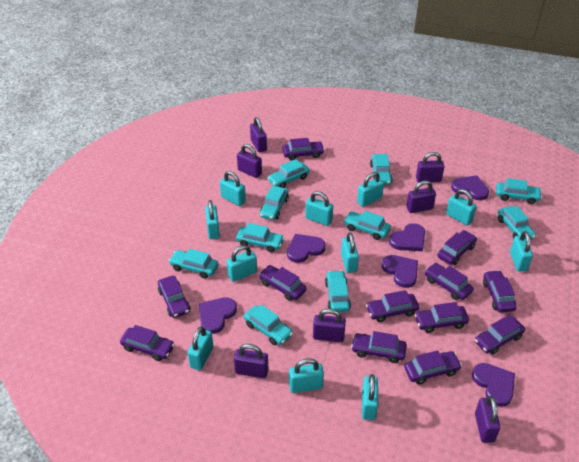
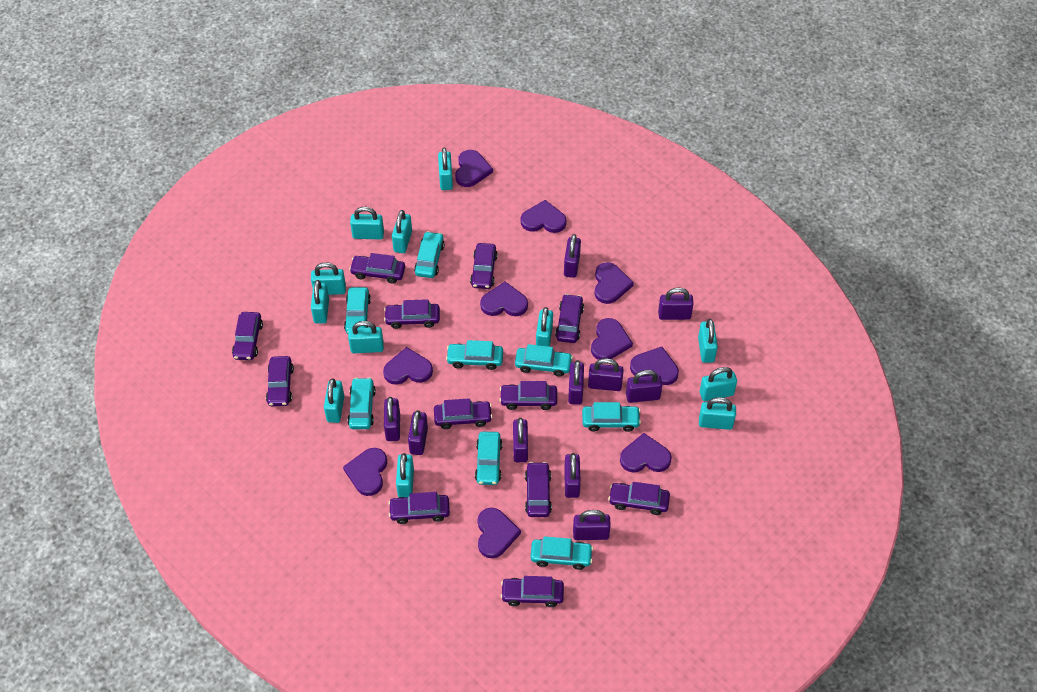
purple heart: 6 -> 10
purple padlock: 7 -> 10
turquoise car: 10 -> 8
turquoise padlock: 11 -> 12

